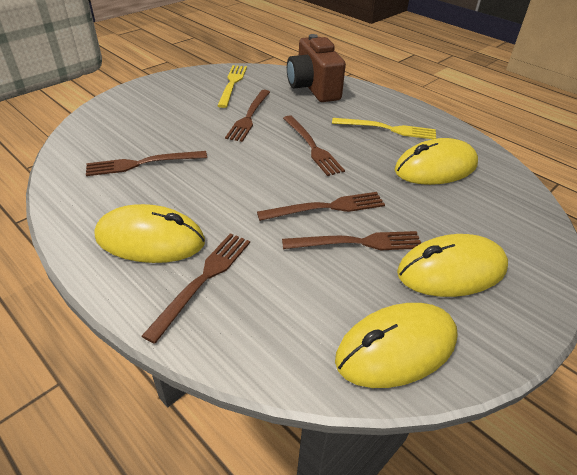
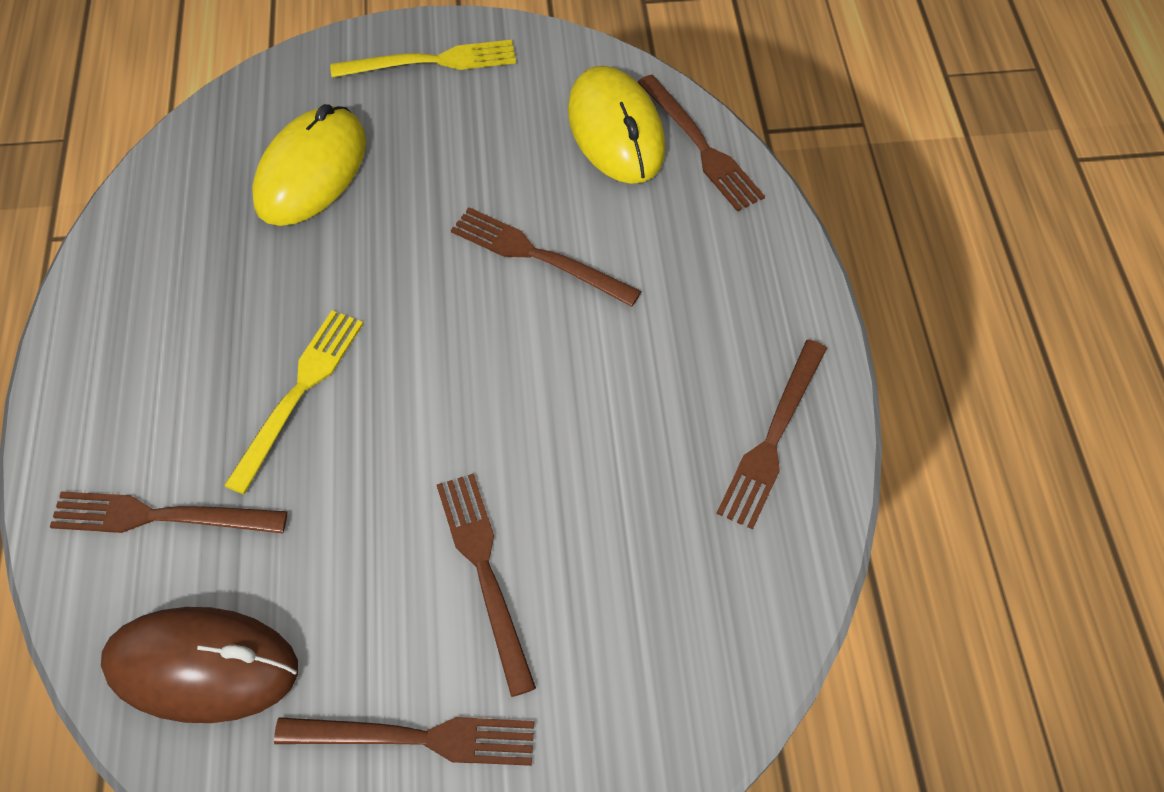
brown camera: 1 -> 0
brown mouse: 0 -> 1
yellow mouse: 4 -> 2

